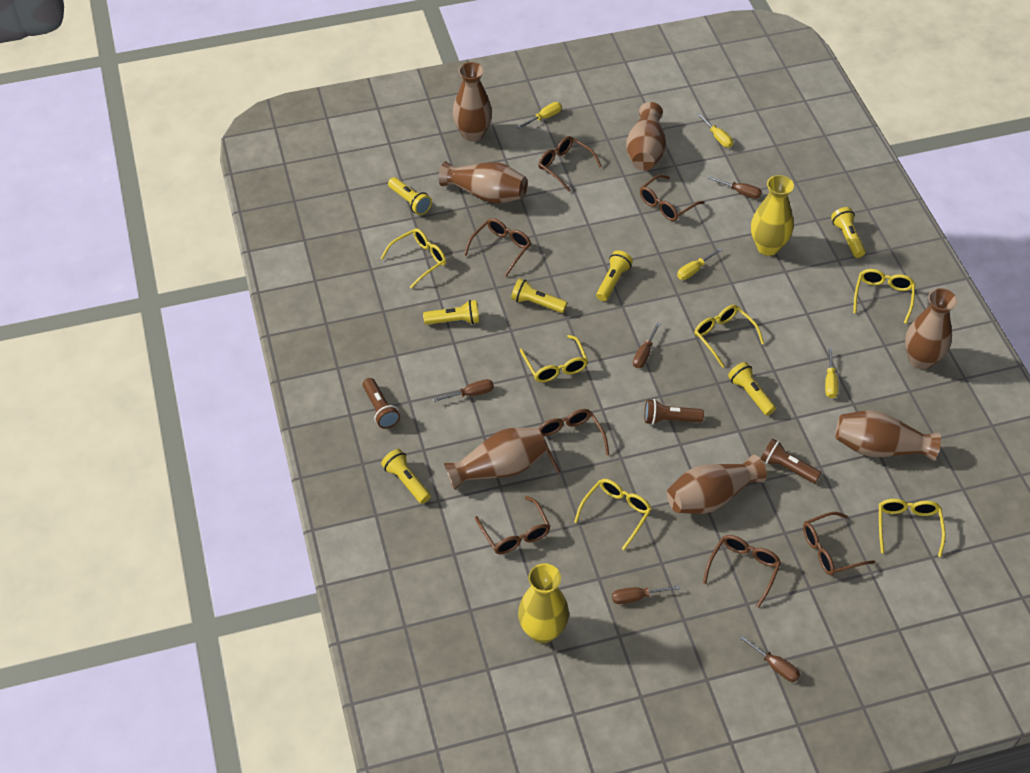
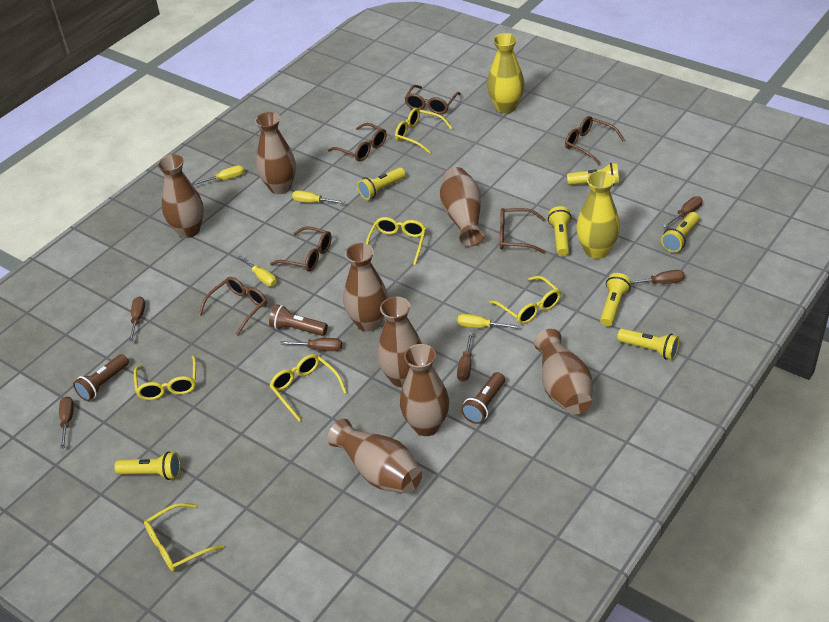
brown glasses: 7 -> 6
brown screwdriver: 5 -> 6
brown vase: 7 -> 8

